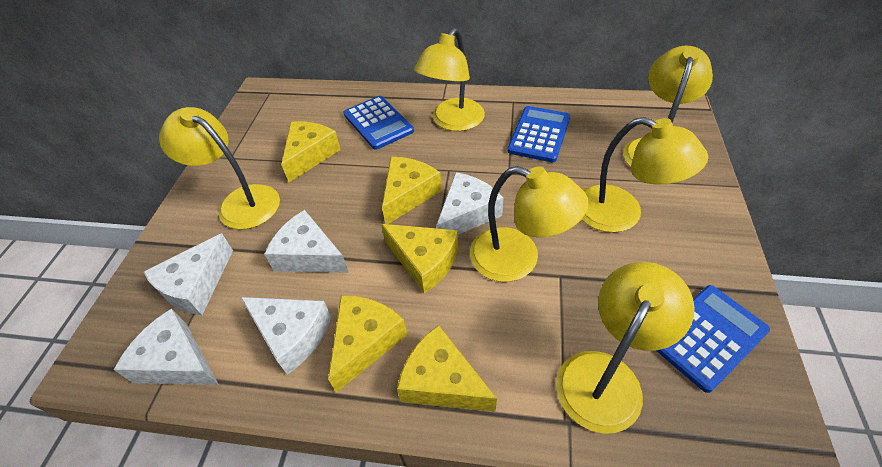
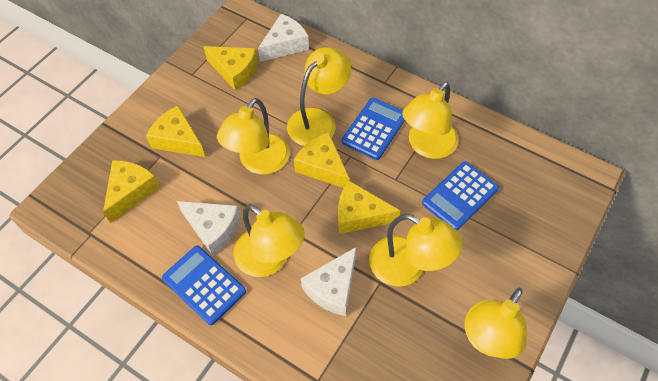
white cheese: 5 -> 3

